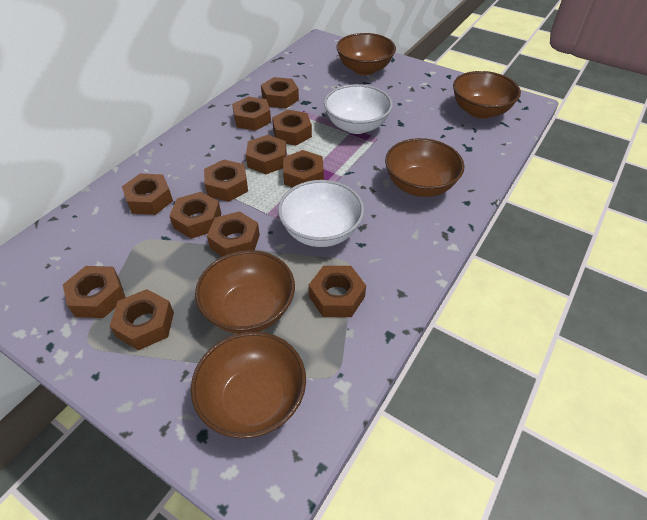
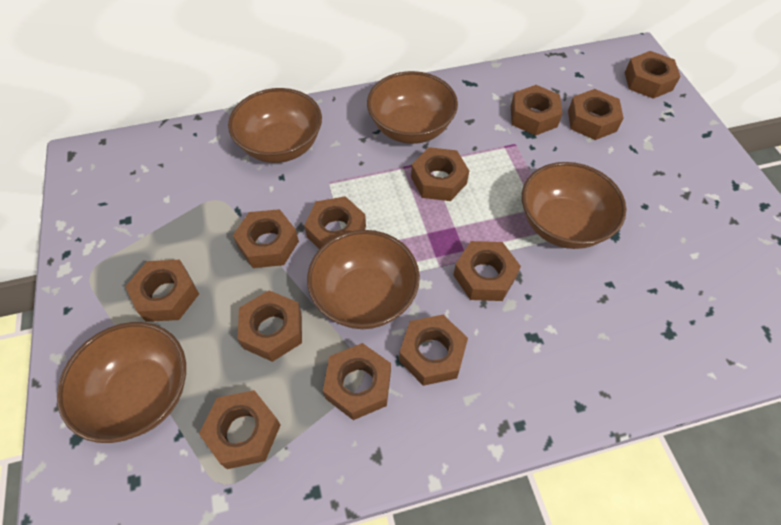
white bowl: 2 -> 0

